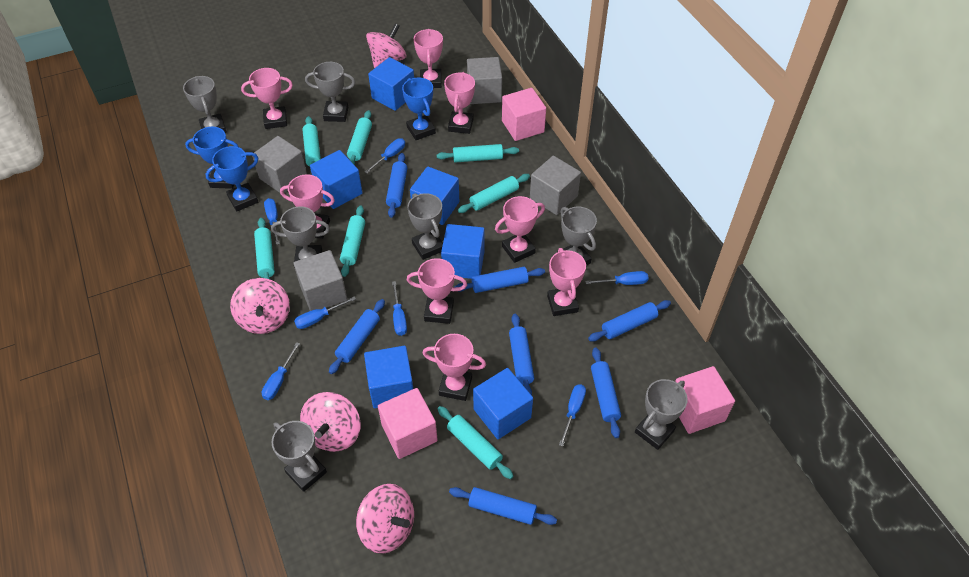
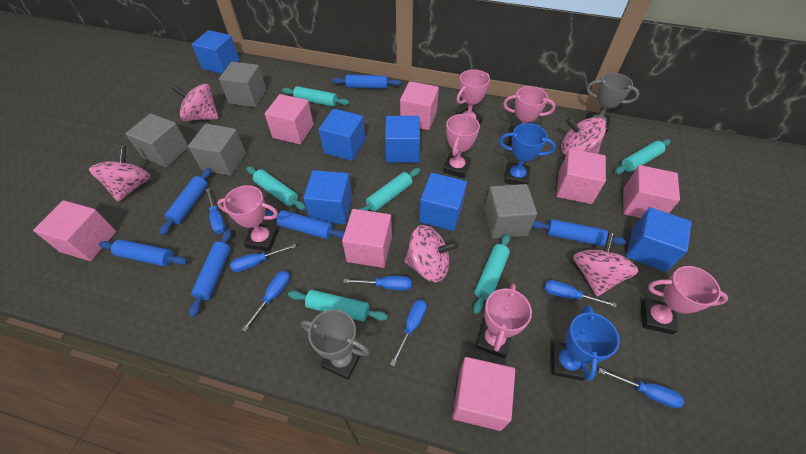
blue rolling pin: 7 -> 6
blue trophy: 3 -> 2
grey trophy: 7 -> 2
pink cube: 3 -> 7
pink spinning top: 4 -> 5
pink trophy: 8 -> 6
turquoise rolling pin: 7 -> 6

